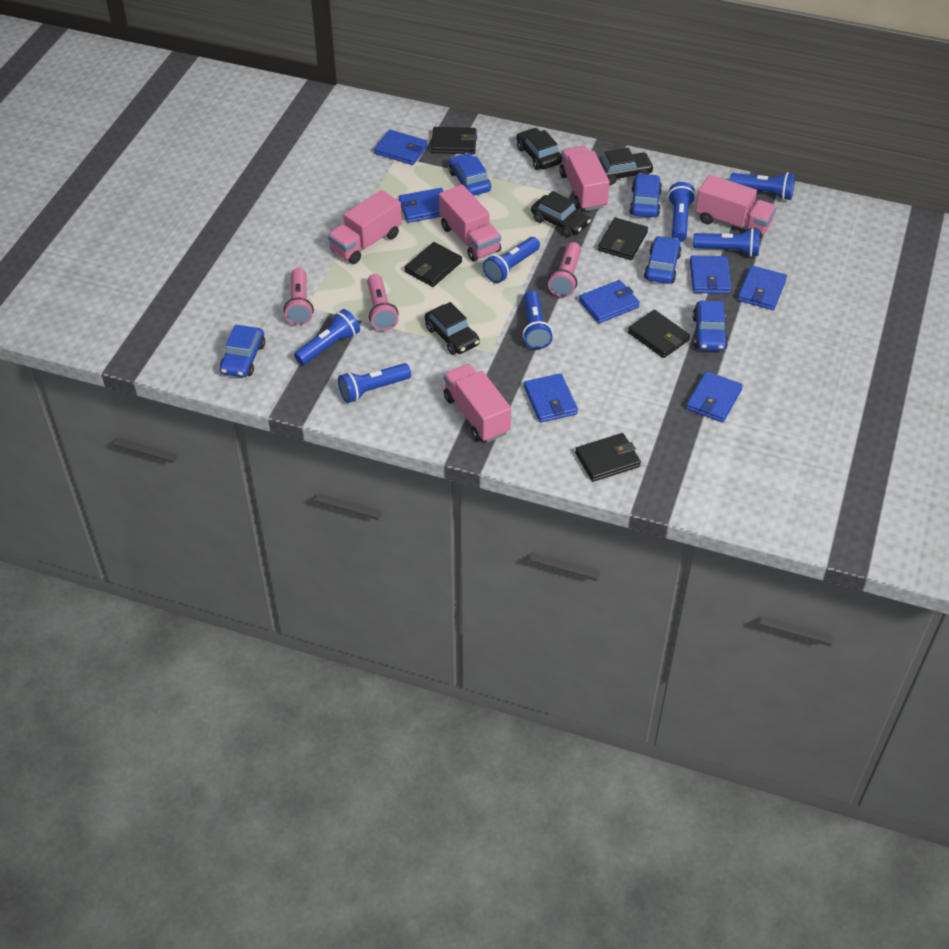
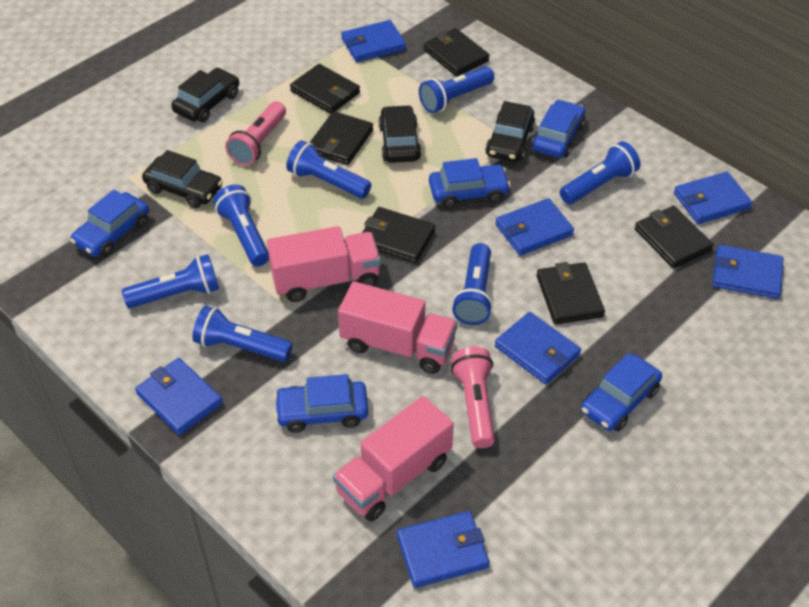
black wallet: 5 -> 6
pink flashlight: 3 -> 2
pink truck: 5 -> 3

